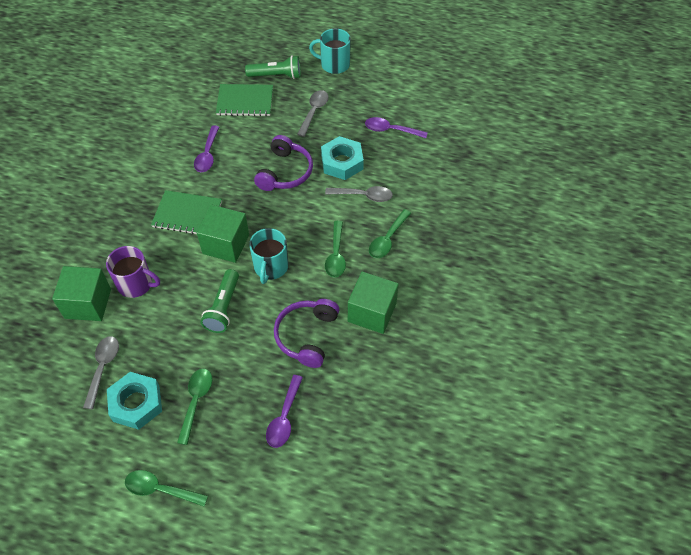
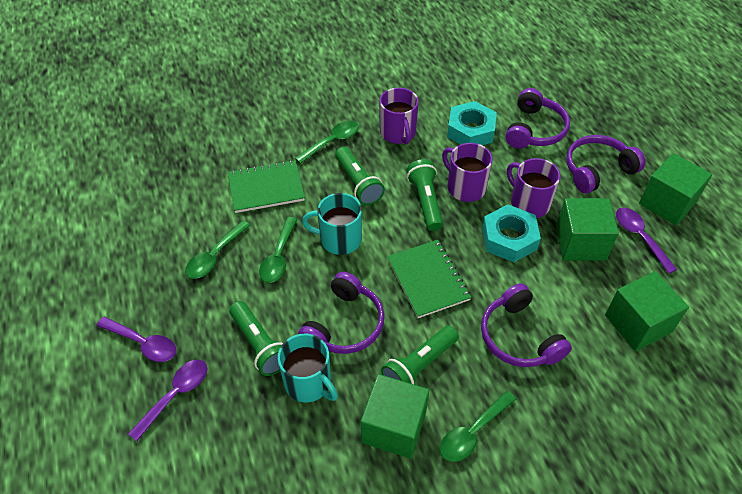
green cube: 3 -> 4
green flashlight: 2 -> 4
grey spoon: 3 -> 0
purple headphones: 2 -> 4
purple mug: 1 -> 3

